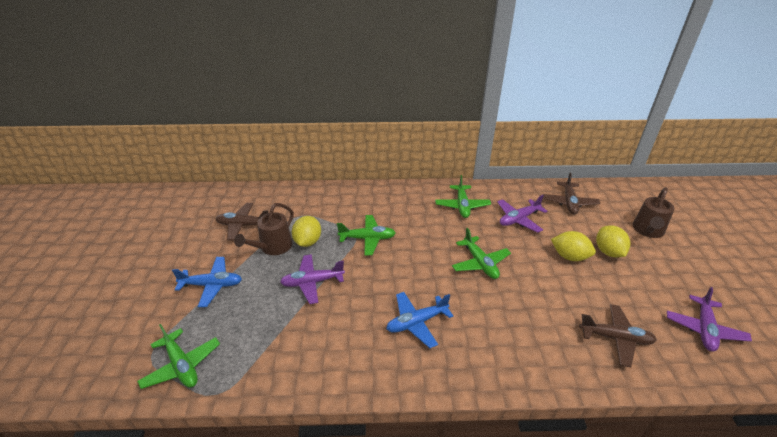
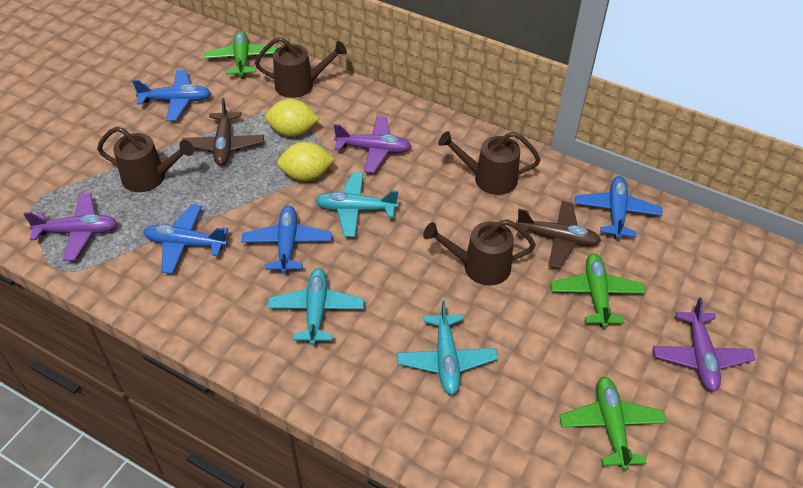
blue plane: 2 -> 4
brown plane: 3 -> 2
brown watering can: 2 -> 4
green plane: 4 -> 3
turquoise plane: 0 -> 3
yellow lemon: 3 -> 2

